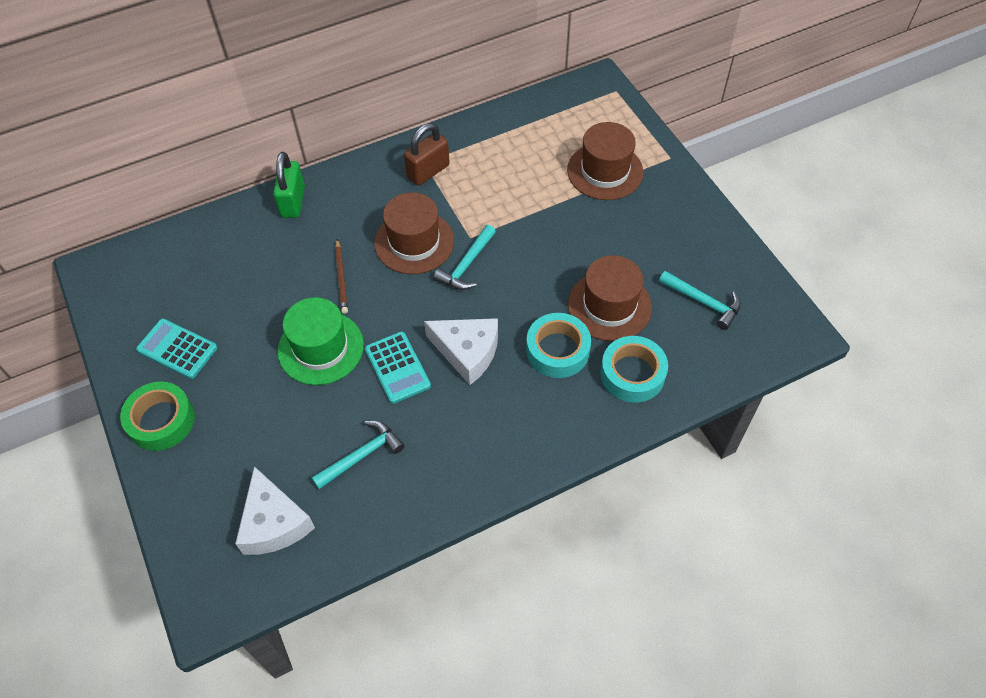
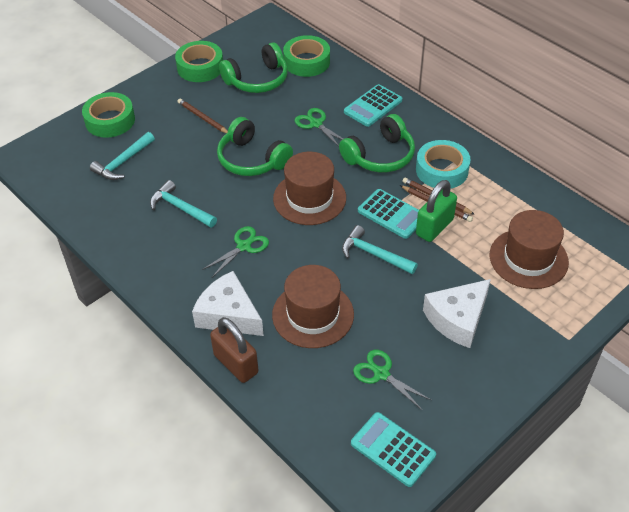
brown pencil: 1 -> 3
green hat: 1 -> 0
green headphones: 0 -> 3
green scissors: 0 -> 3
green tape: 1 -> 3
turquoise calculator: 2 -> 3
turquoise tape: 2 -> 1

